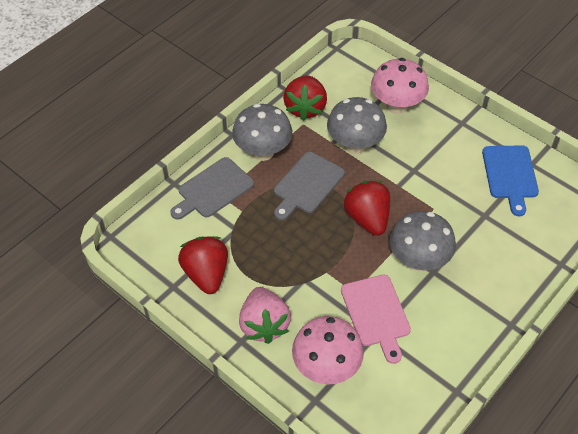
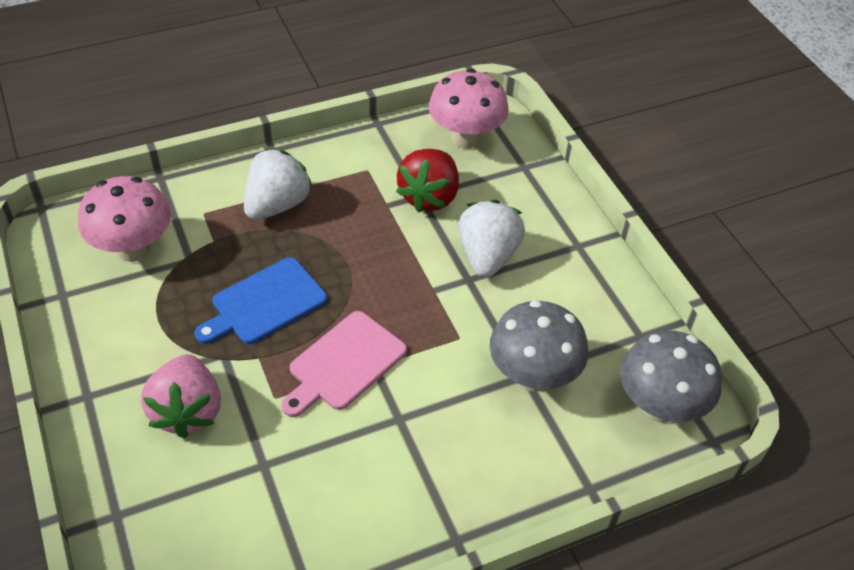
grey cutting board: 2 -> 0
grey mushroom: 3 -> 2
red strawberry: 3 -> 1
white strawberry: 0 -> 2

